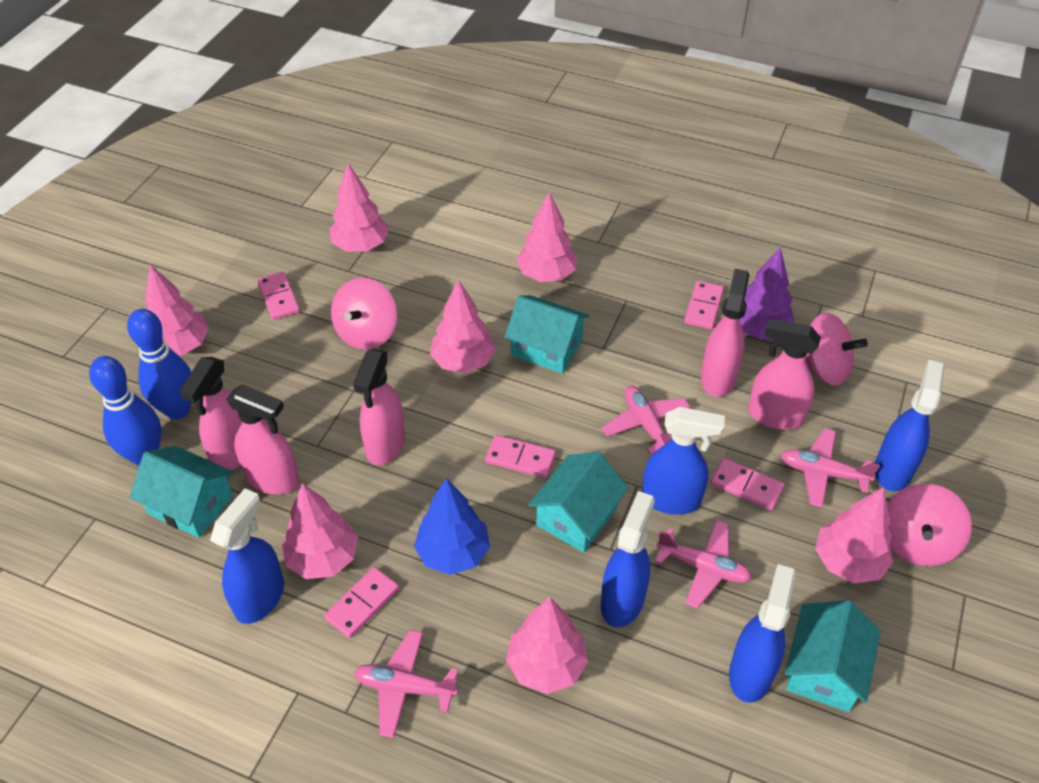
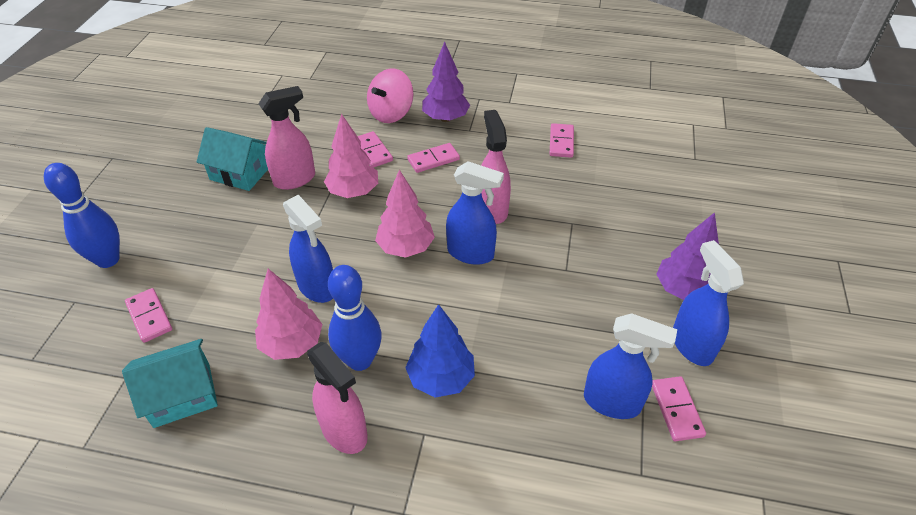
blue spray bottle: 5 -> 4
pink plane: 4 -> 0
pink spinning top: 3 -> 1
pink spray bottle: 5 -> 3
pink tree: 7 -> 3
purple tree: 1 -> 2
turquoise house: 4 -> 2

